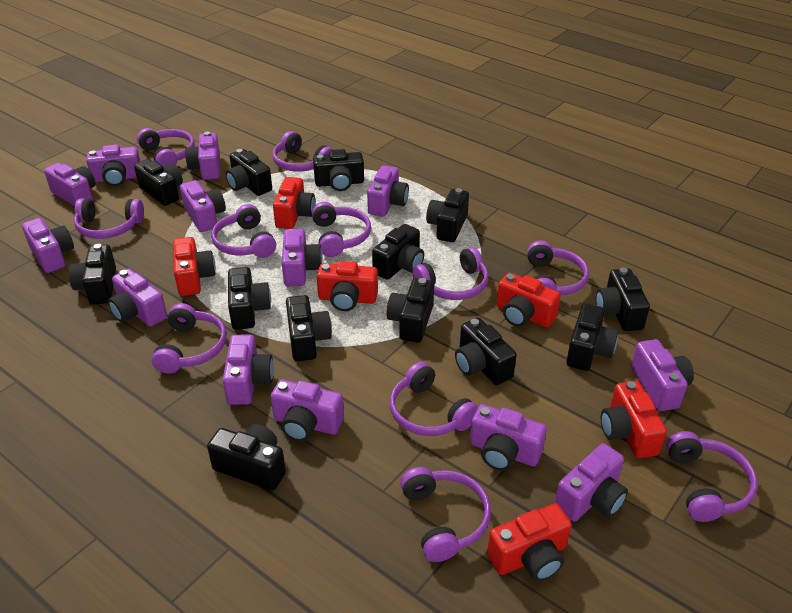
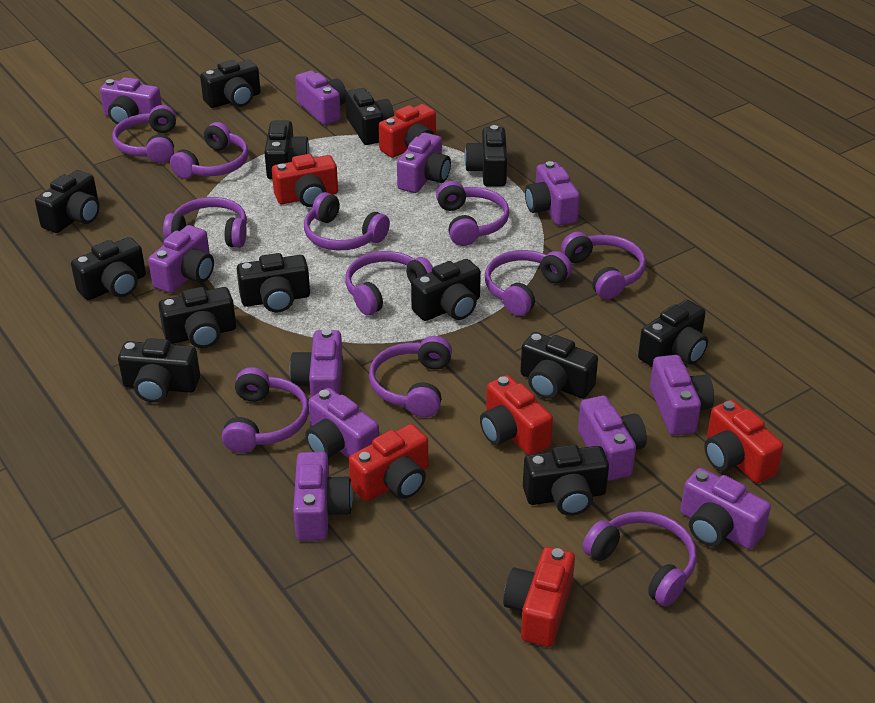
purple camera: 13 -> 11

